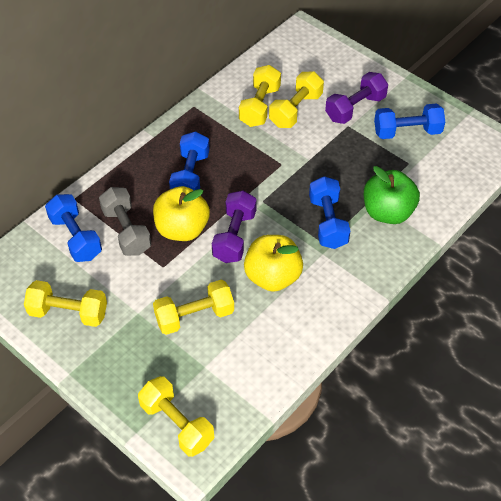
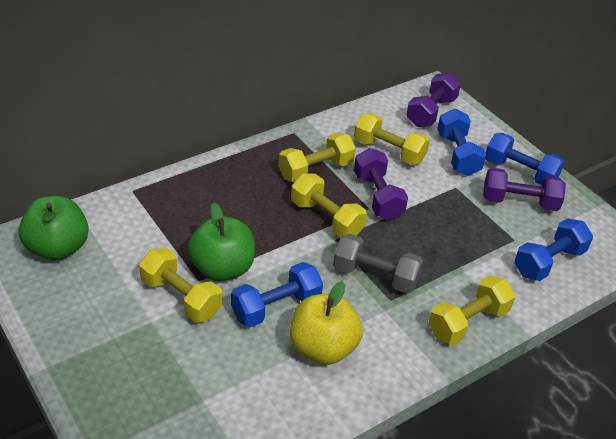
green apple: 1 -> 2
purple dumbbell: 2 -> 3
yellow apple: 2 -> 1

